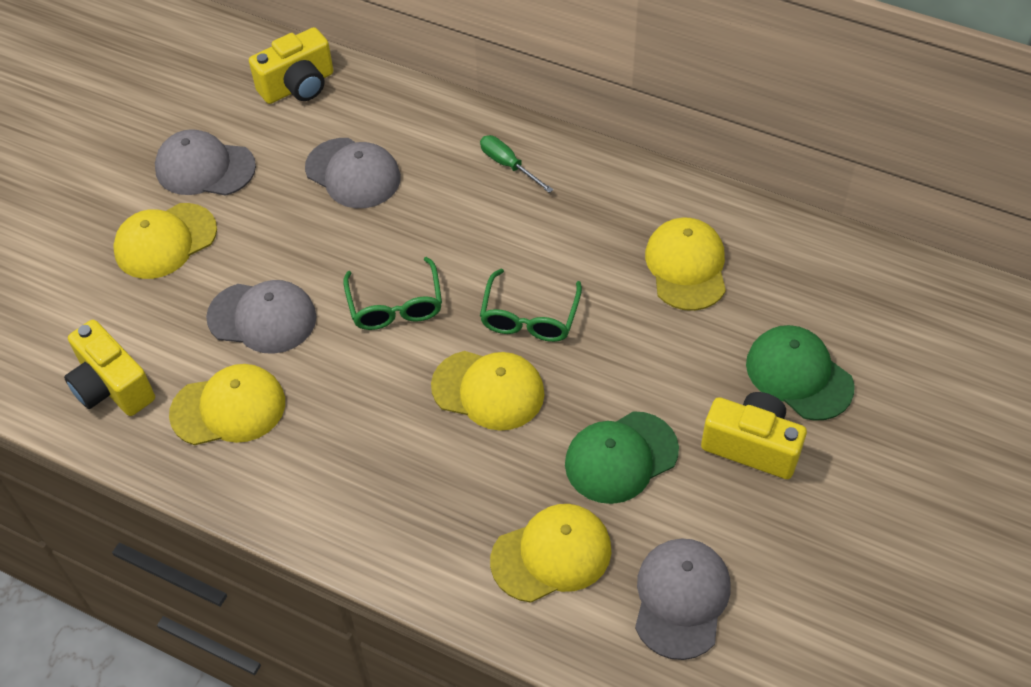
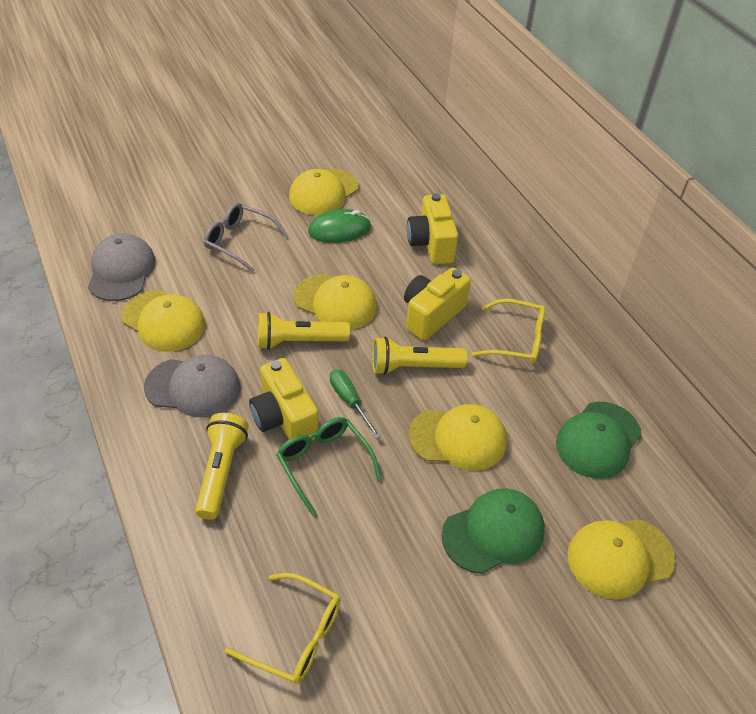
green glasses: 2 -> 1
green mouse: 0 -> 1
grey cap: 4 -> 2
grey glasses: 0 -> 1
yellow flashlight: 0 -> 3
yellow glasses: 0 -> 2

